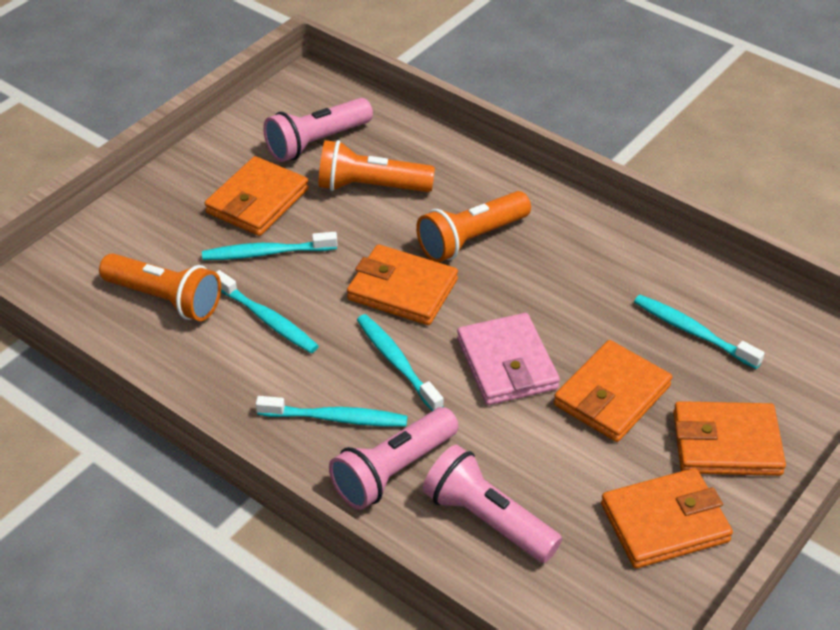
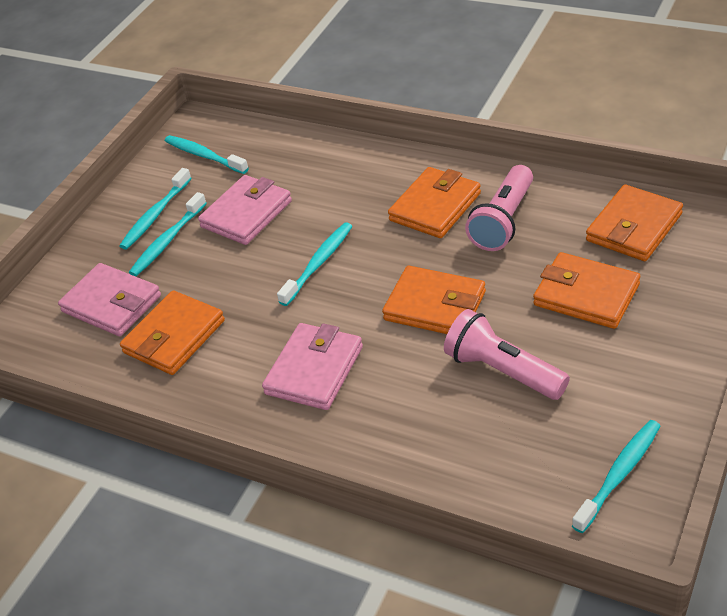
orange flashlight: 3 -> 0
pink flashlight: 3 -> 2
pink wallet: 1 -> 3

